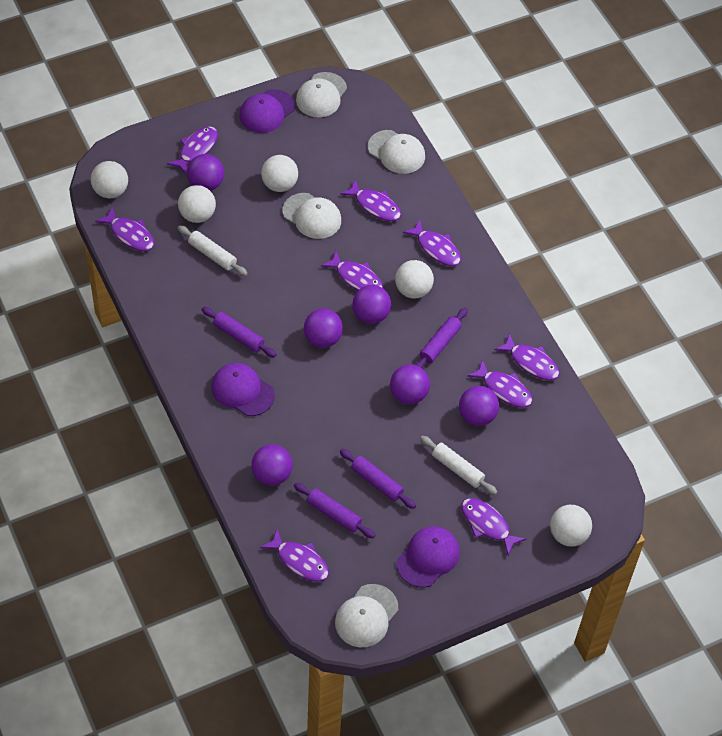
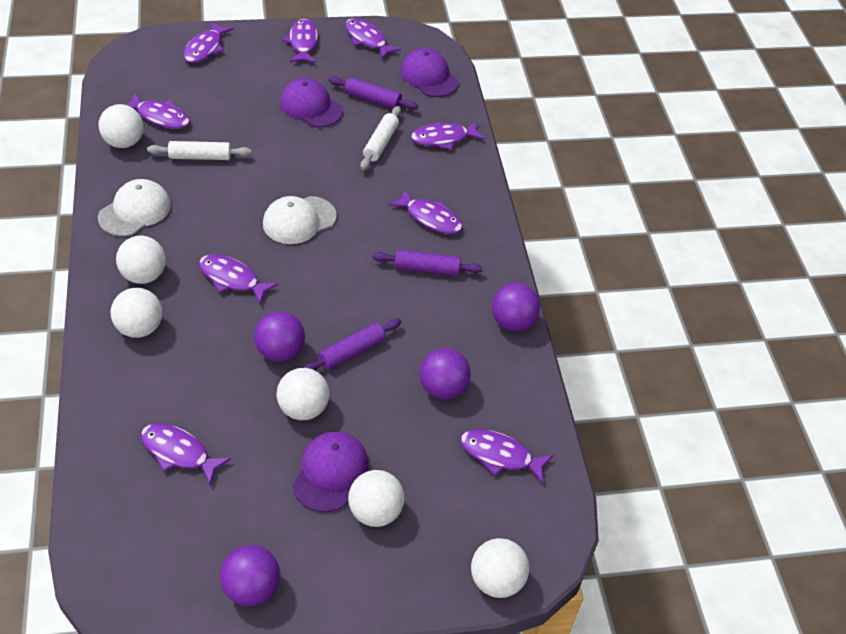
purple ball: 6 -> 4
purple rolling pin: 4 -> 3
white ball: 5 -> 6
white cap: 4 -> 2

